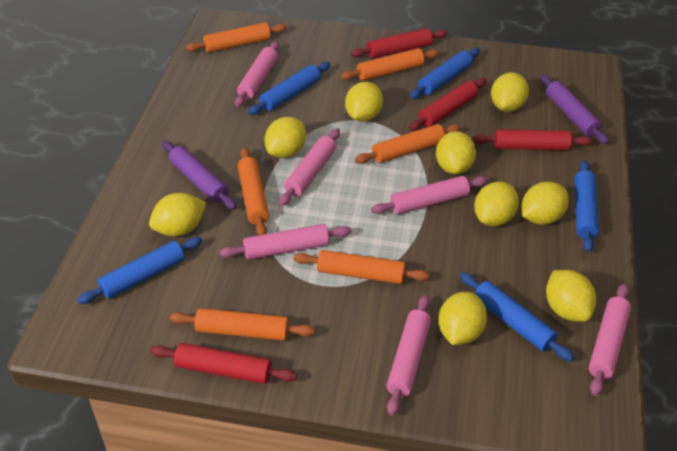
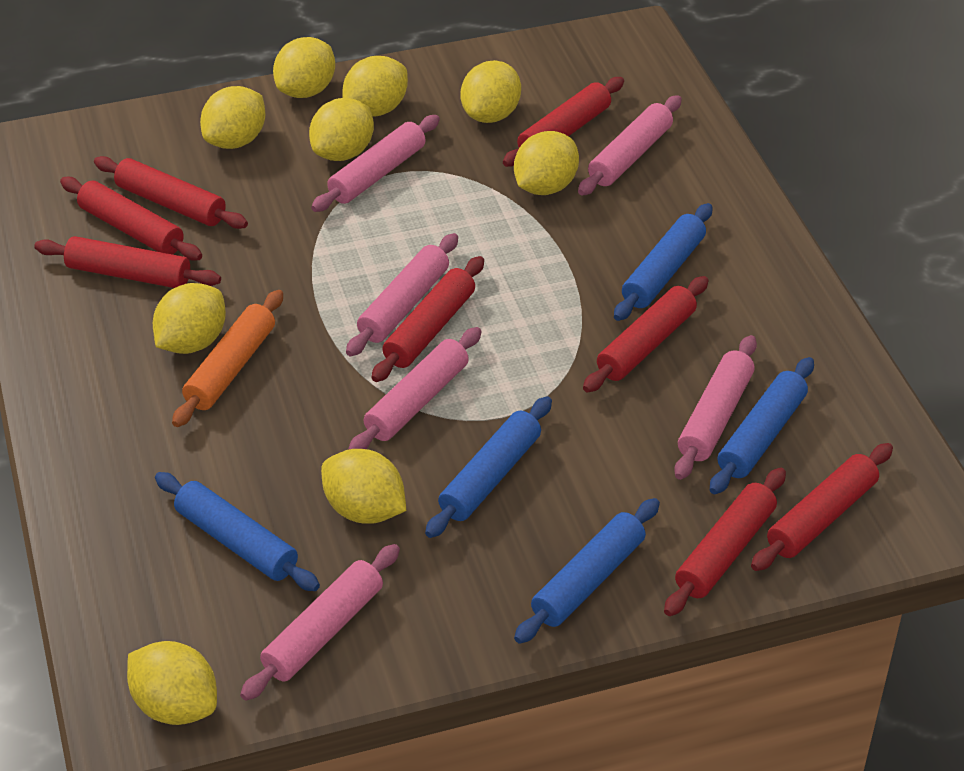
orange rolling pin: 6 -> 1
purple rolling pin: 2 -> 0
red rolling pin: 4 -> 8

